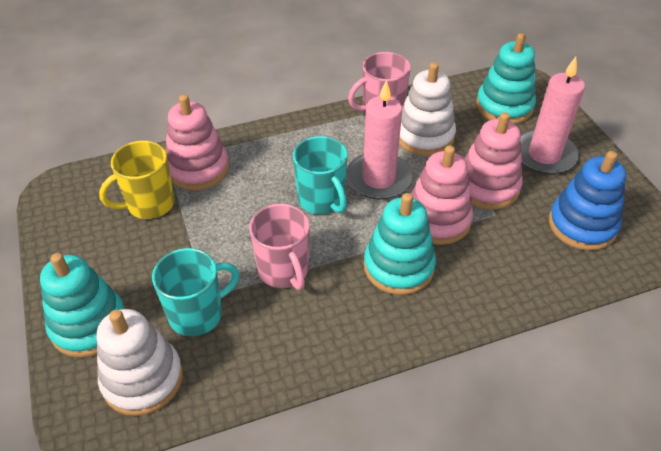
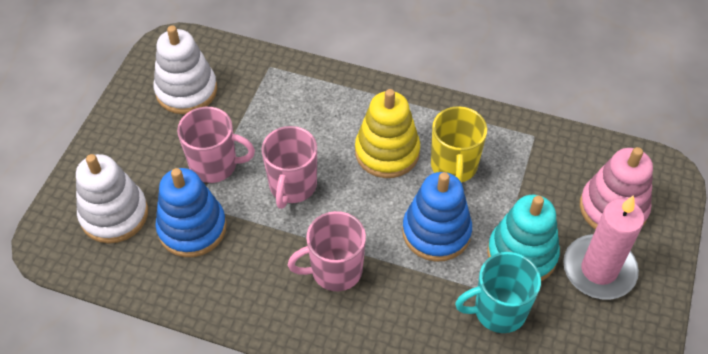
blue stacking toy: 1 -> 2
pink candle: 2 -> 1
pink mug: 2 -> 3
pink stacking toy: 3 -> 1
turquoise mug: 2 -> 1
turquoise stacking toy: 3 -> 1
yellow stacking toy: 0 -> 1

